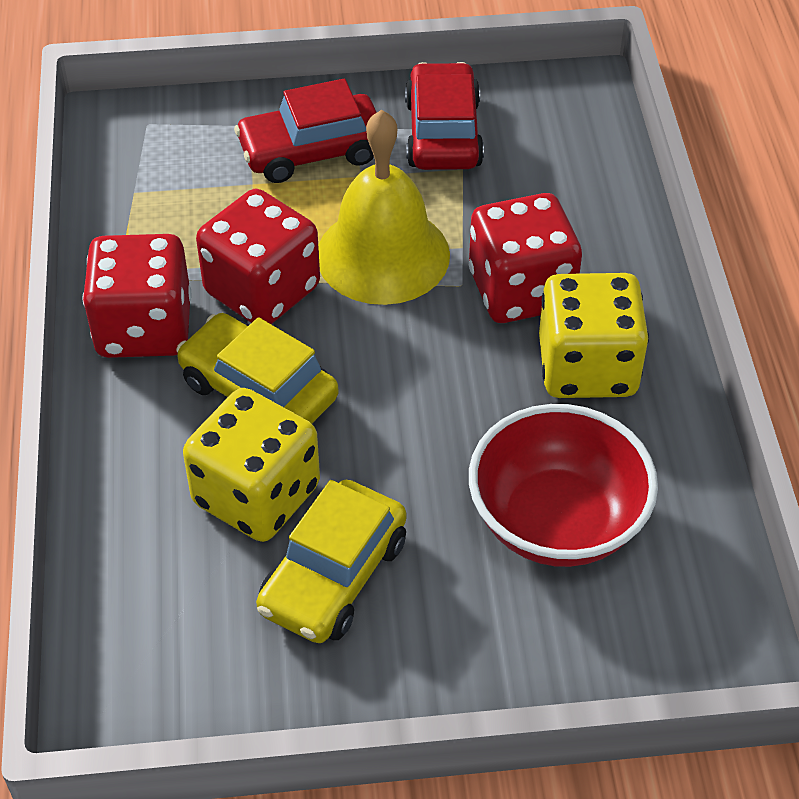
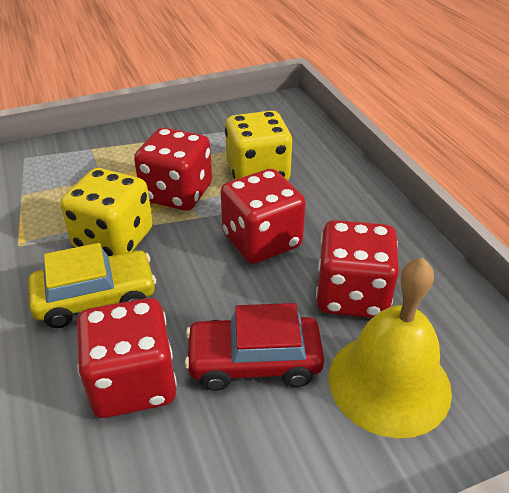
red bowl: 1 -> 0
red car: 2 -> 1
red dice: 3 -> 4
yellow car: 2 -> 1

